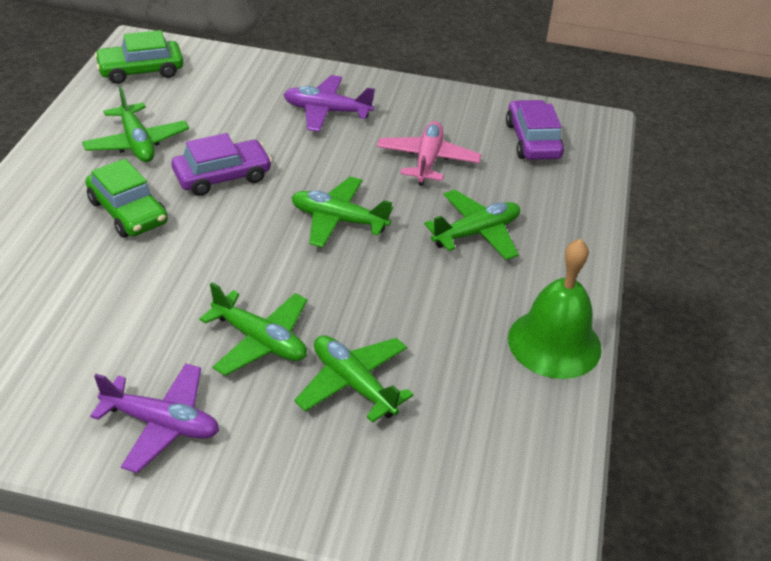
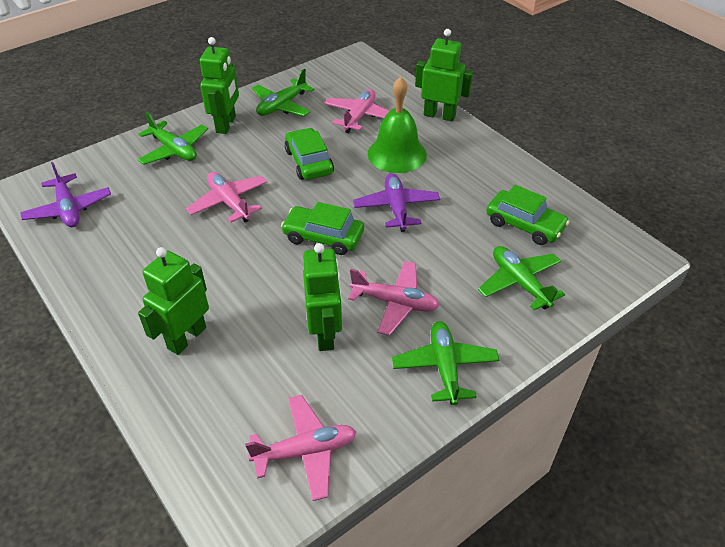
green car: 2 -> 3
green plane: 5 -> 4
green robot: 0 -> 4
pink plane: 1 -> 4
purple car: 2 -> 0

